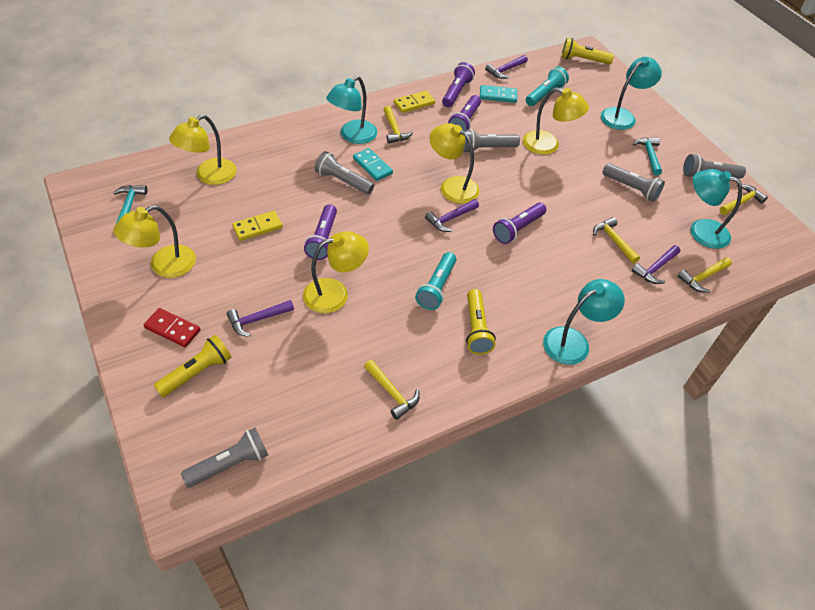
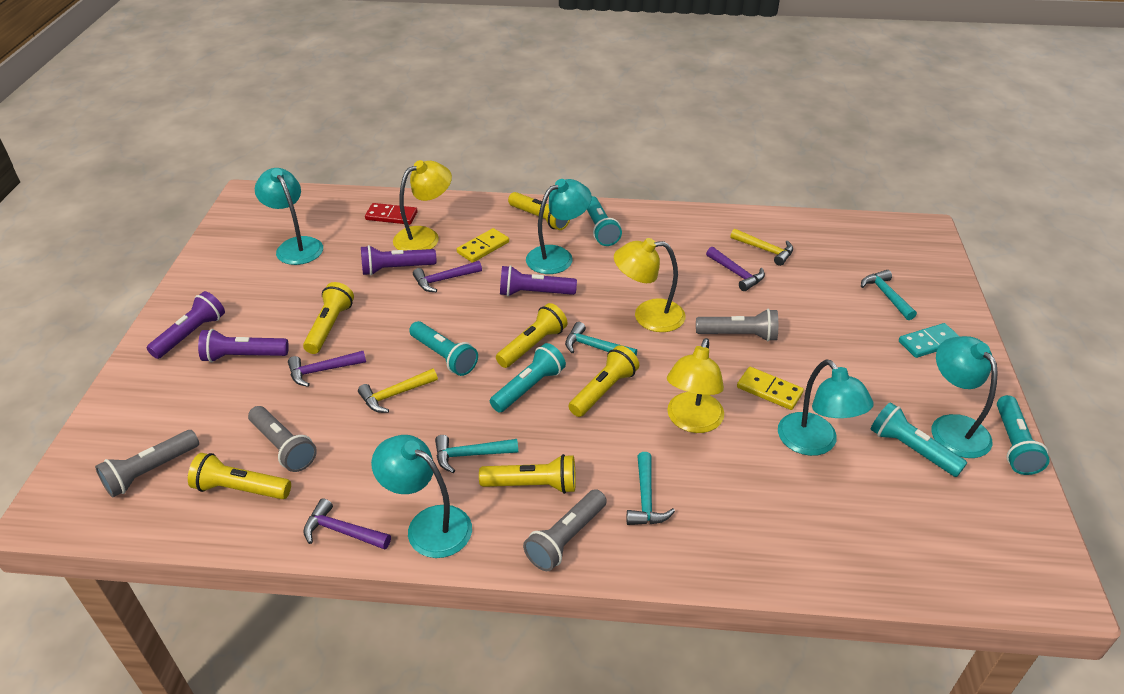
grey flashlight: 5 -> 4
turquoise domino: 2 -> 1
turquoise flashlight: 2 -> 5
turquoise hammer: 2 -> 4
turquoise lamp: 4 -> 5
yellow flashlight: 3 -> 6
yellow hammer: 5 -> 2
yellow lamp: 5 -> 3

